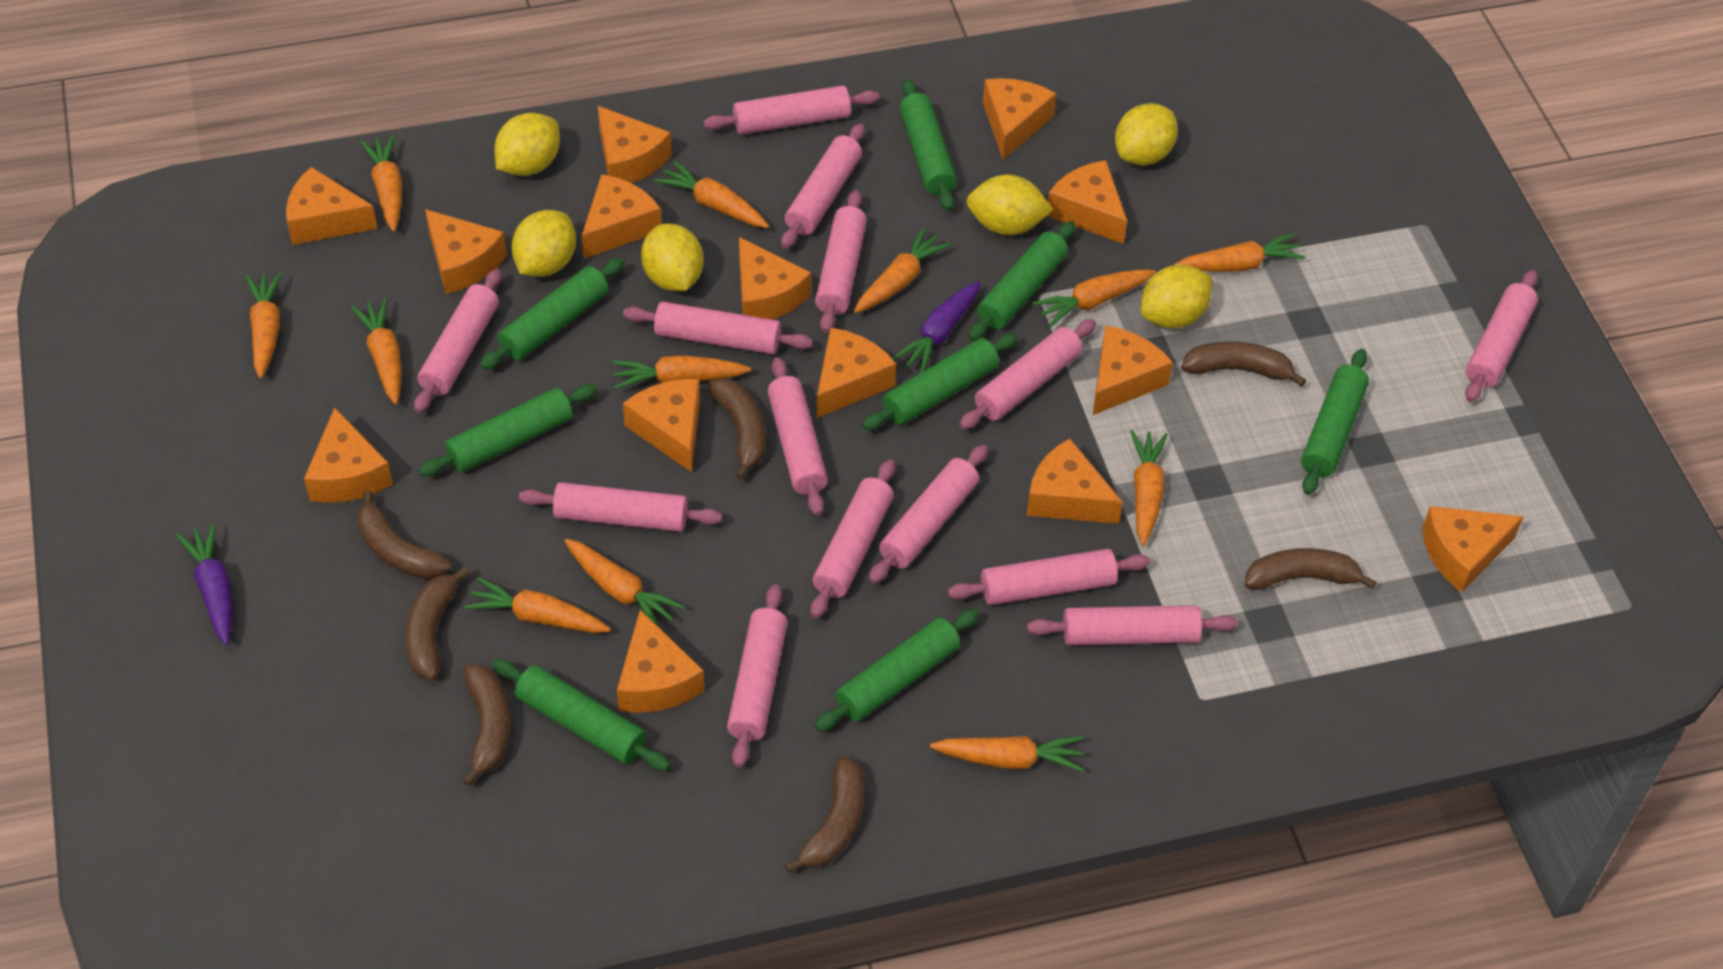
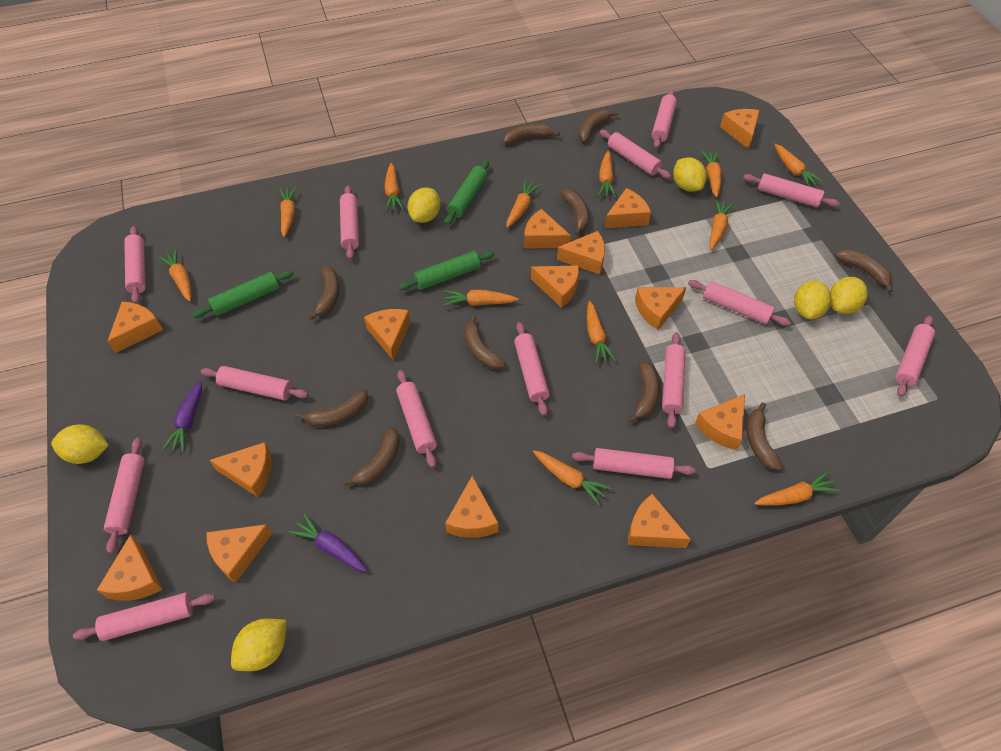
brown banana: 7 -> 10
green rolling pin: 8 -> 3

